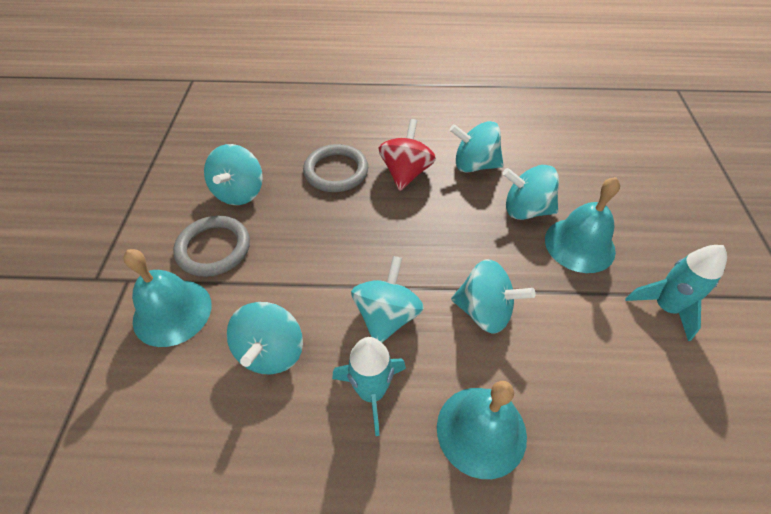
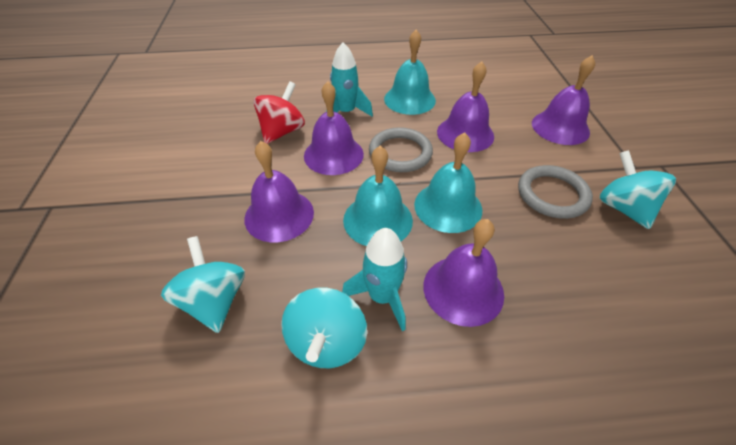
purple bell: 0 -> 5
turquoise spinning top: 6 -> 3

